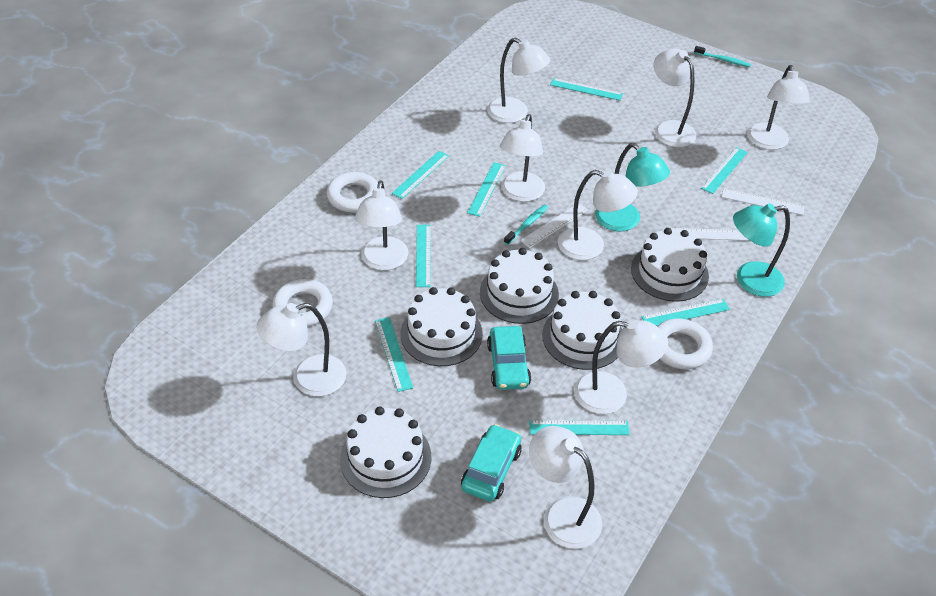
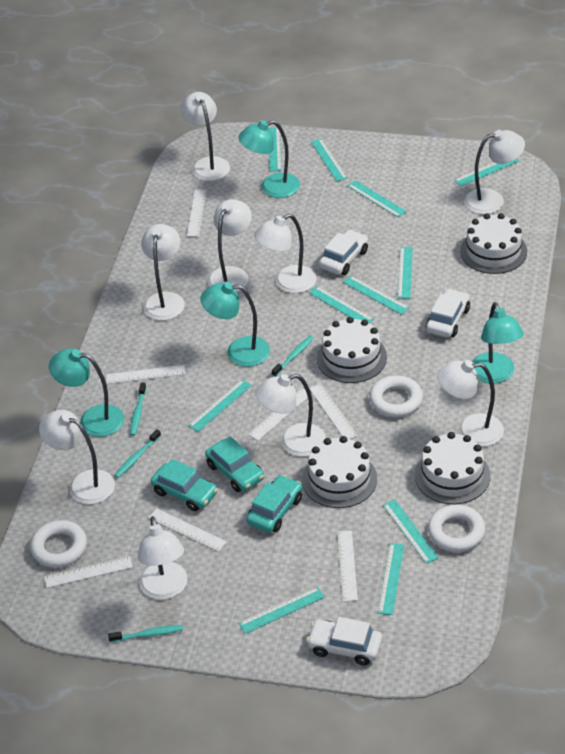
turquoise car: 2 -> 3
turquoise lamp: 2 -> 4
turquoise ruler: 8 -> 11
turquoise toothbrush: 2 -> 4
white cake: 5 -> 4
white car: 0 -> 3
white ruler: 3 -> 7

